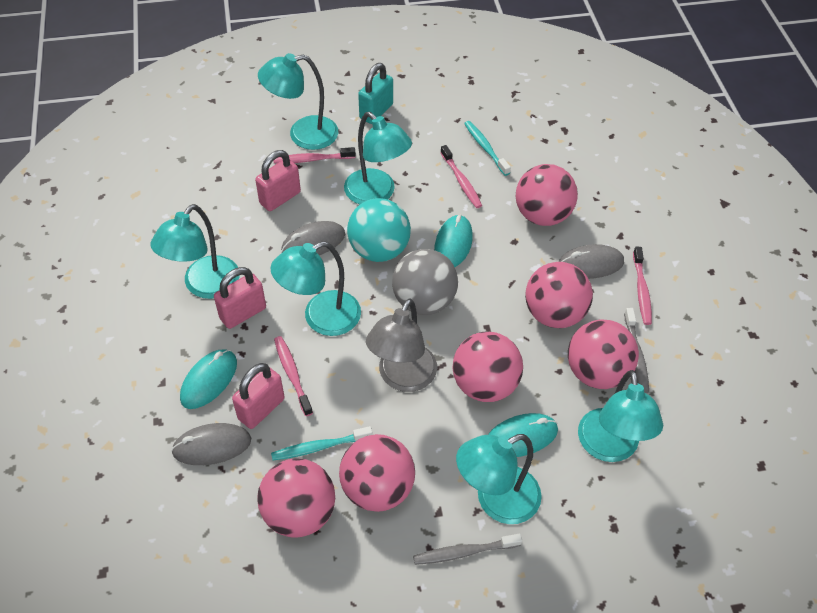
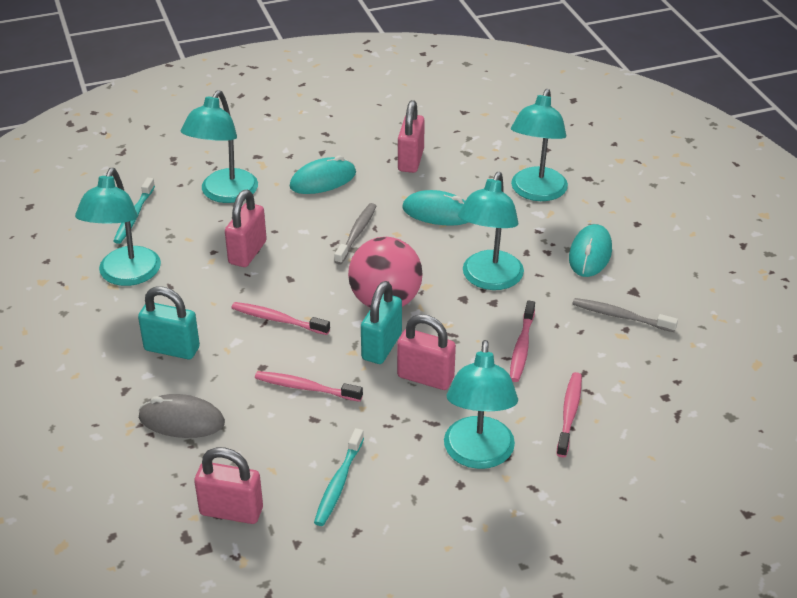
grey ball: 1 -> 0
grey lamp: 1 -> 0
grey mouse: 3 -> 1
pink ball: 6 -> 1
pink padlock: 3 -> 4
turquoise ball: 1 -> 0
turquoise lamp: 6 -> 5
turquoise padlock: 1 -> 2

